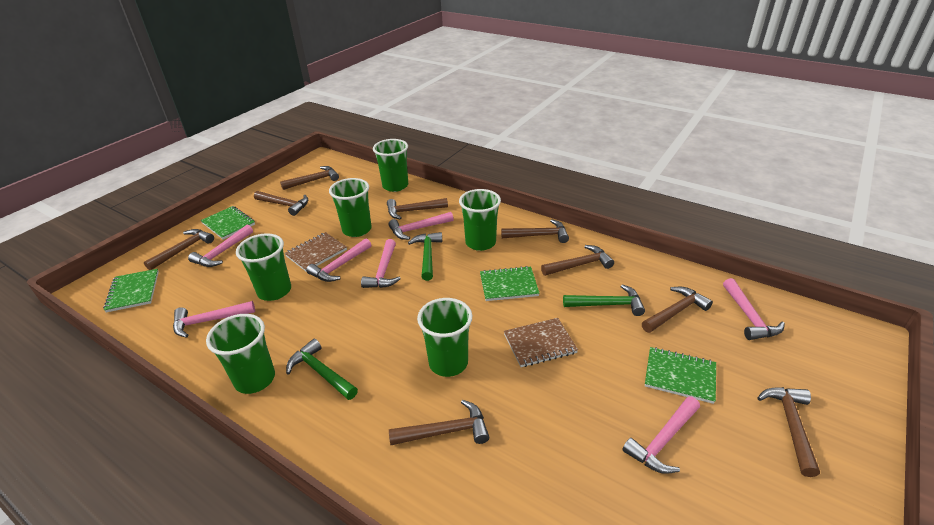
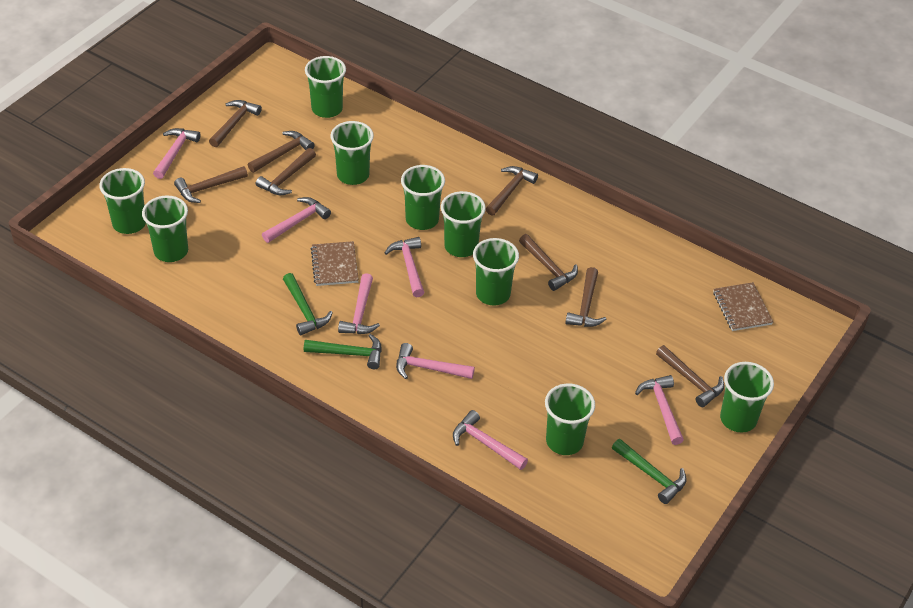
brown hammer: 9 -> 8
green cup: 6 -> 9
green notebook: 4 -> 0

